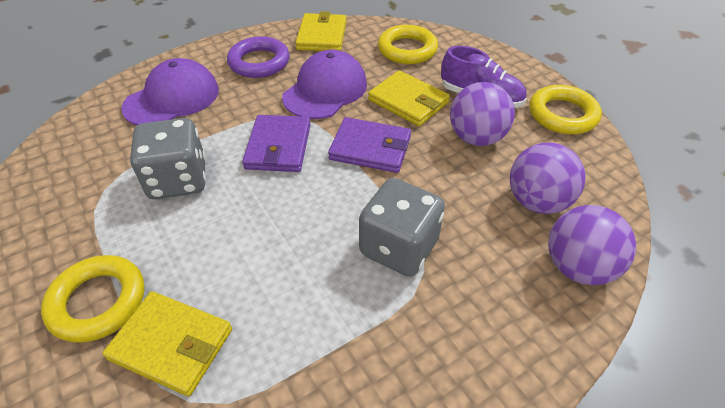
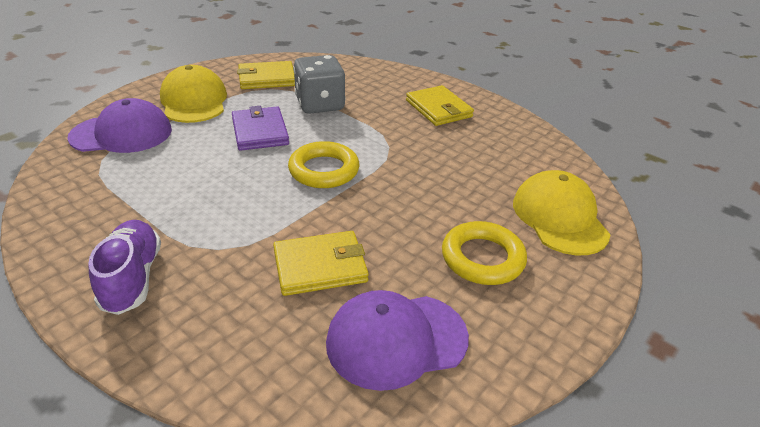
grey dice: 2 -> 1
purple ball: 3 -> 0
purple ring: 1 -> 0
purple wallet: 2 -> 1
yellow cap: 0 -> 2
yellow ring: 3 -> 2

